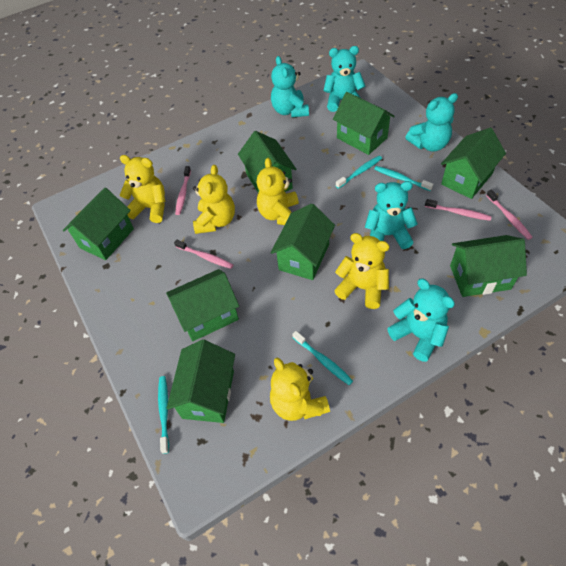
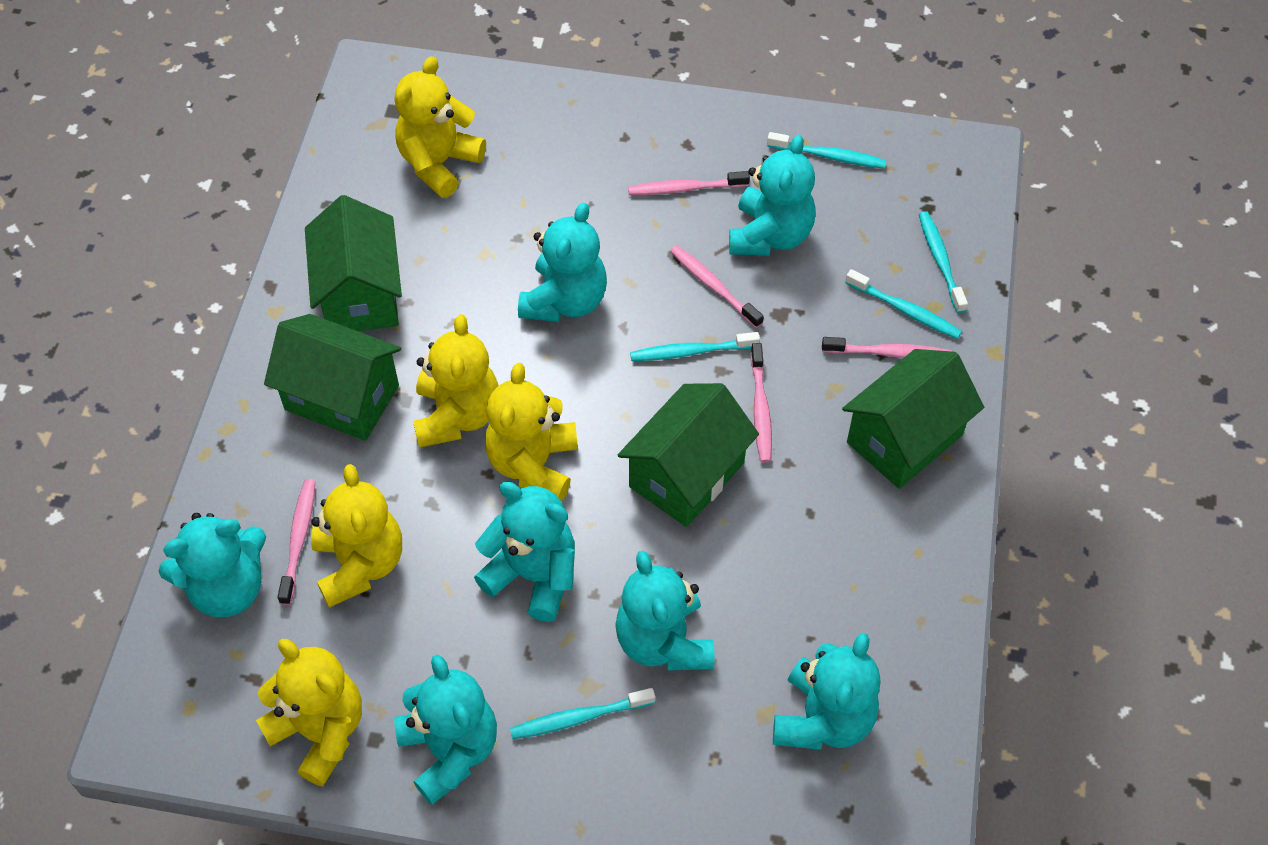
green house: 8 -> 4
pink toothbrush: 4 -> 5
turquoise teddy bear: 5 -> 7
turquoise toothbrush: 4 -> 5

